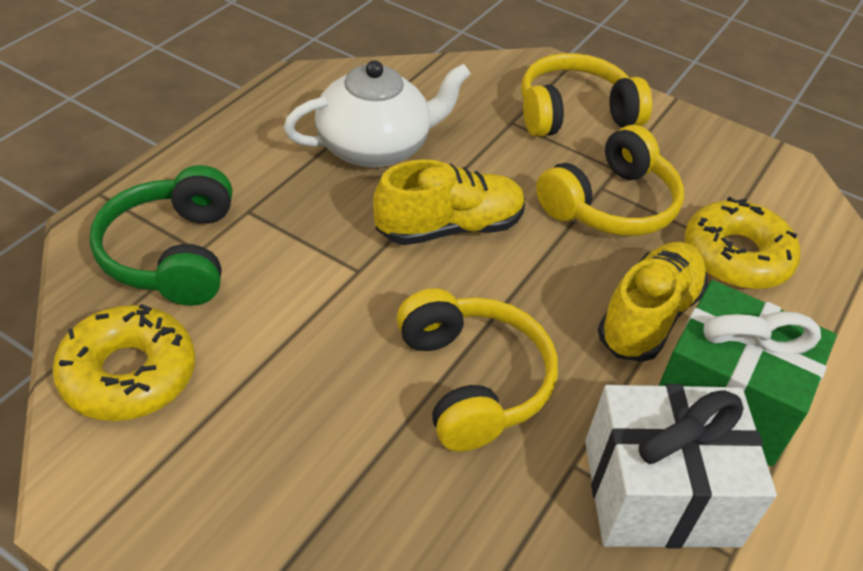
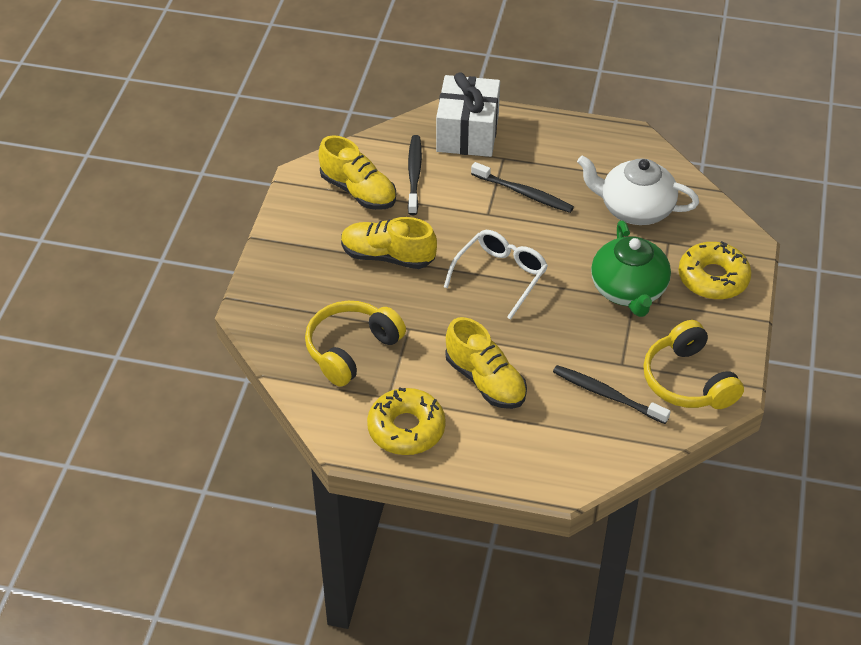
black toothbrush: 0 -> 3
green gift: 1 -> 0
green headphones: 1 -> 0
green teapot: 0 -> 1
white glasses: 0 -> 1
yellow headphones: 3 -> 2
yellow shoe: 2 -> 3

